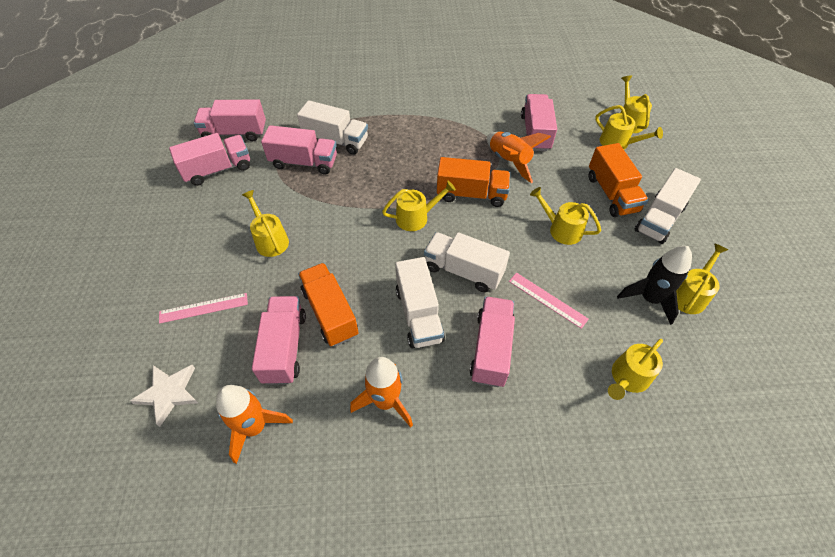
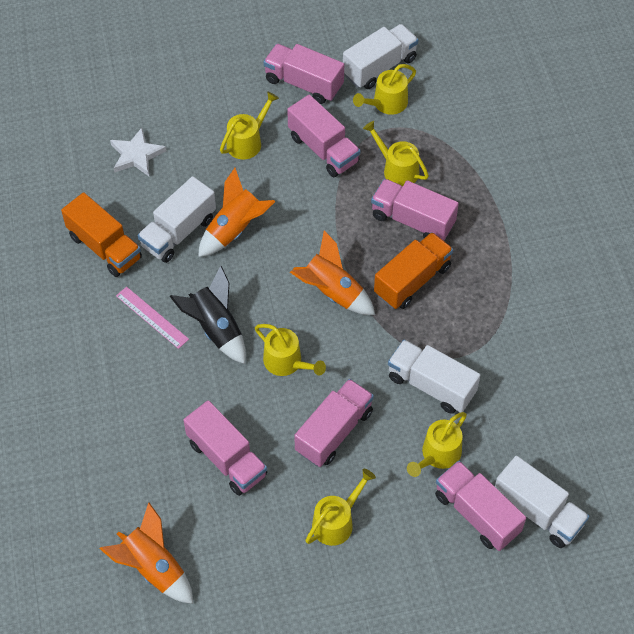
orange truck: 3 -> 2
pink ruler: 2 -> 1
yellow watering can: 7 -> 6

